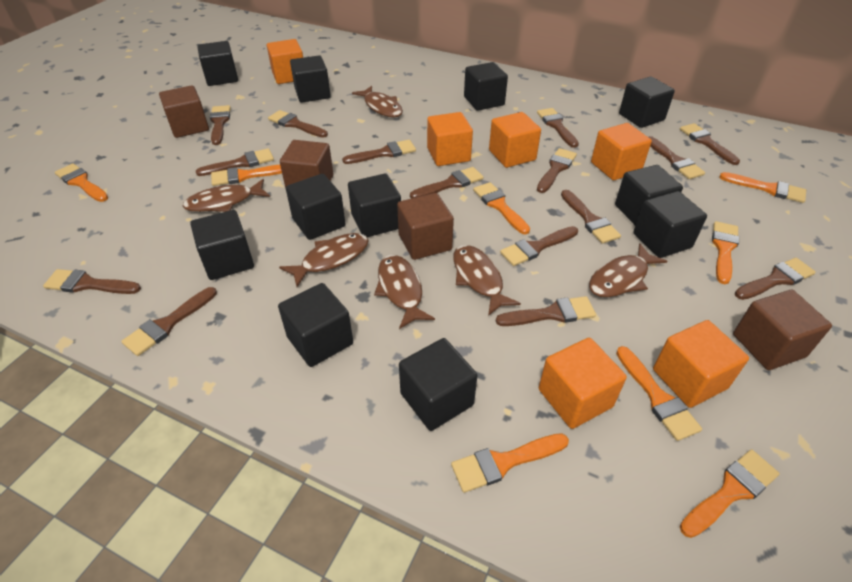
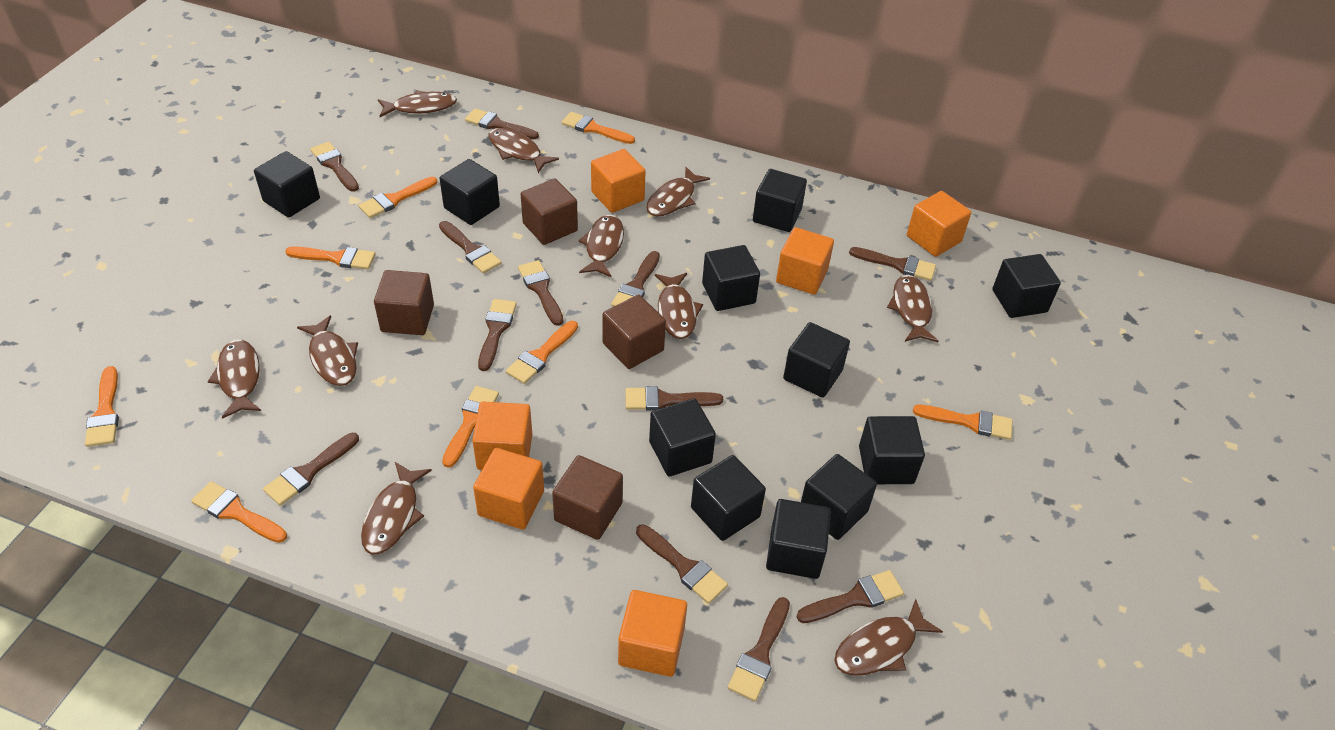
brown brush: 15 -> 12
brown fish: 6 -> 10

